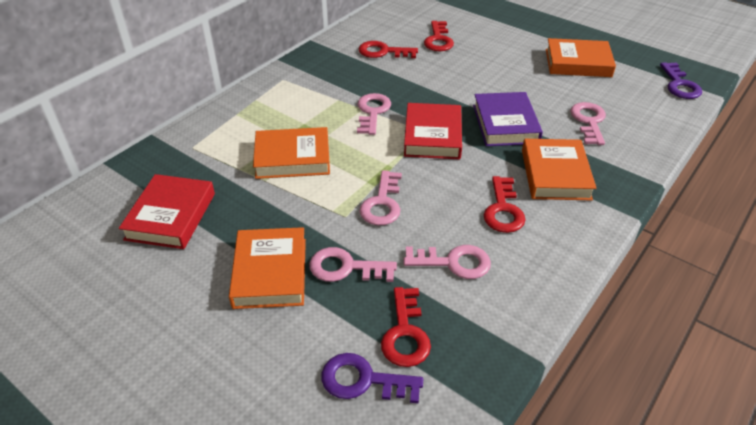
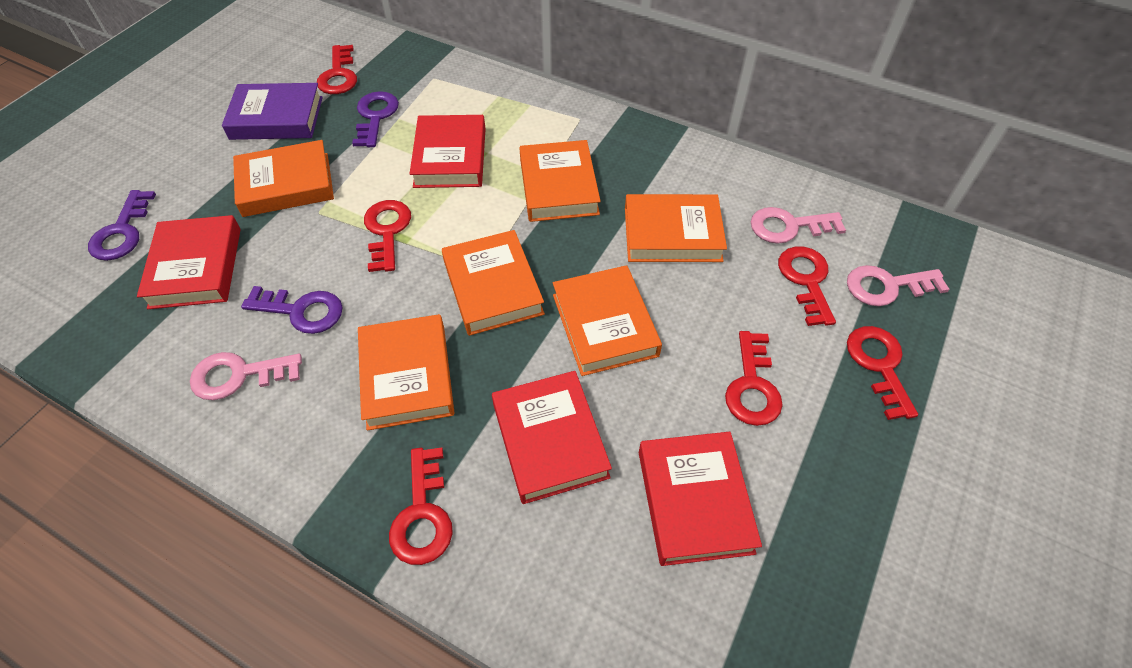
orange book: 4 -> 6
pink key: 5 -> 3
purple key: 2 -> 3
red book: 2 -> 4
red key: 4 -> 6

